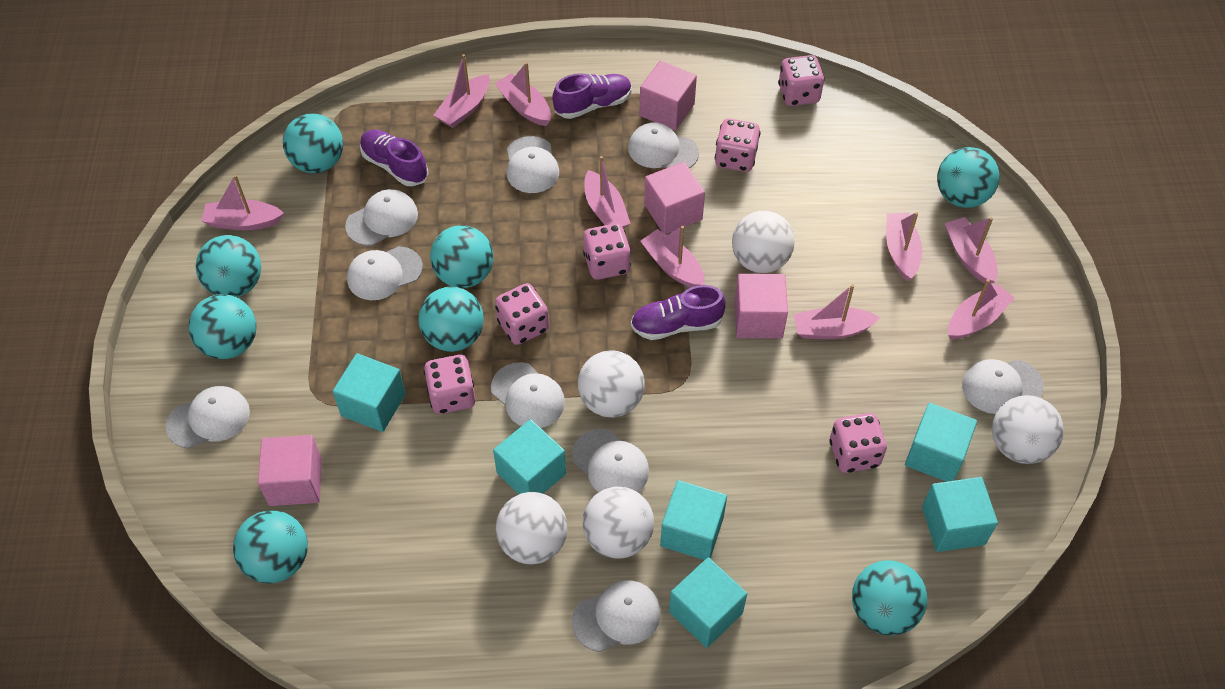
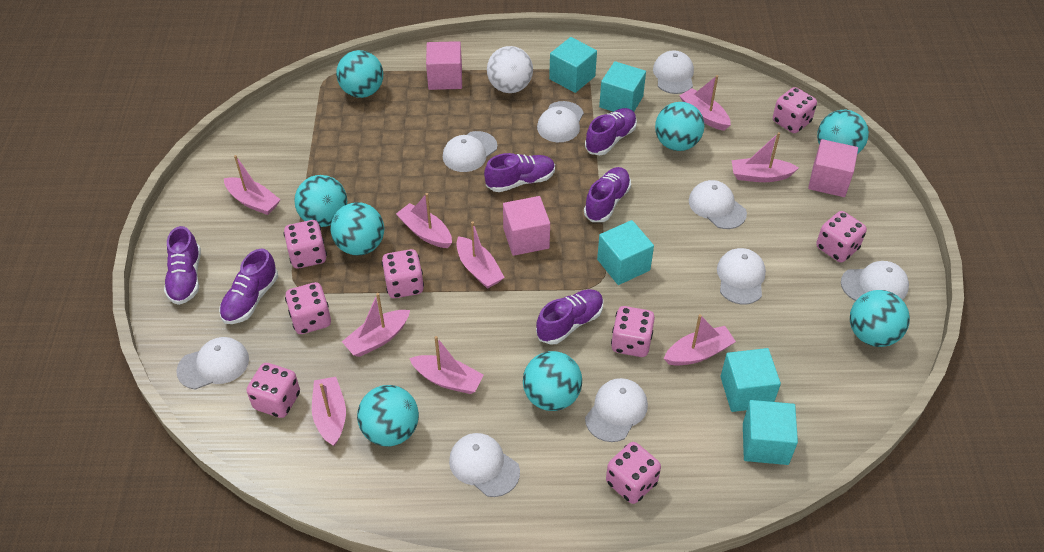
pink cube: 4 -> 3
pink dice: 6 -> 8
purple shoe: 3 -> 6
turquoise cube: 6 -> 5
white ball: 5 -> 1

